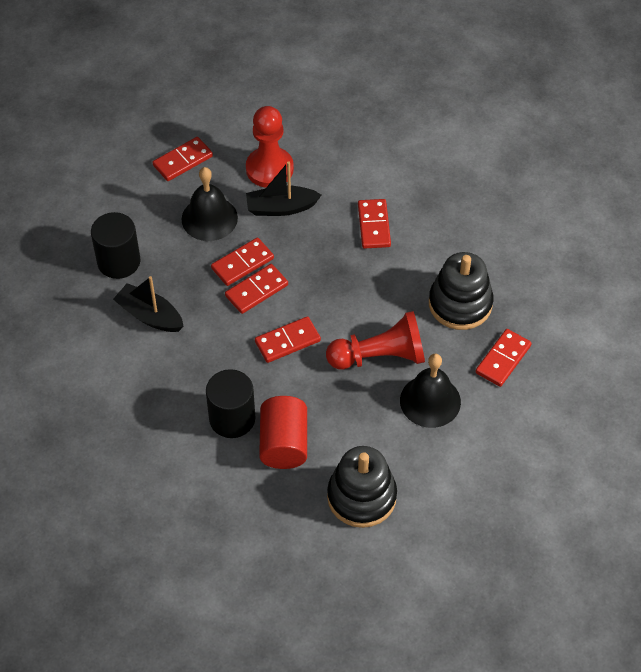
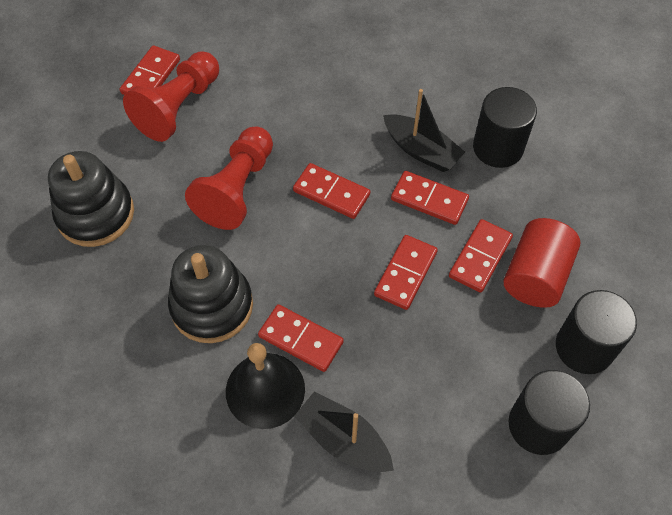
black bell: 2 -> 1
black cylinder: 2 -> 3

